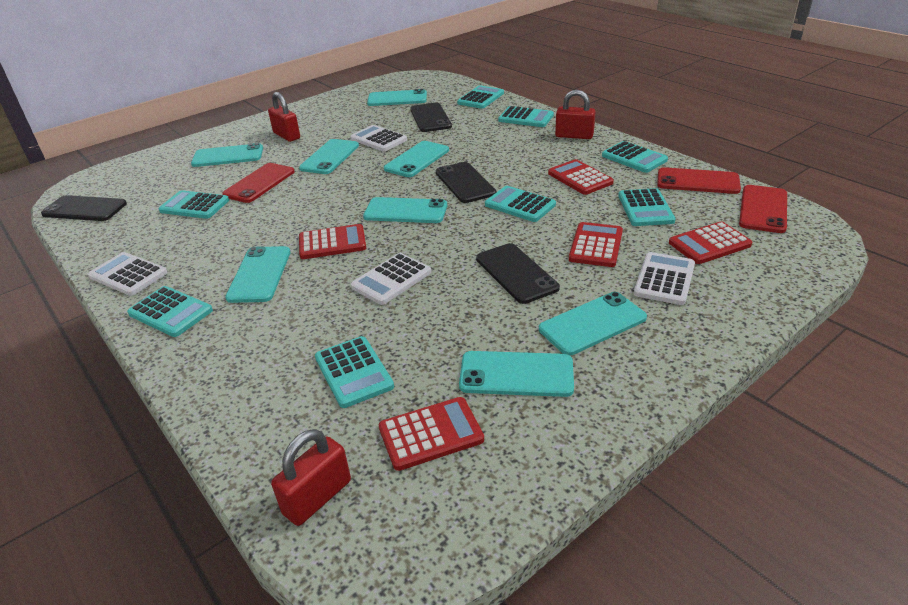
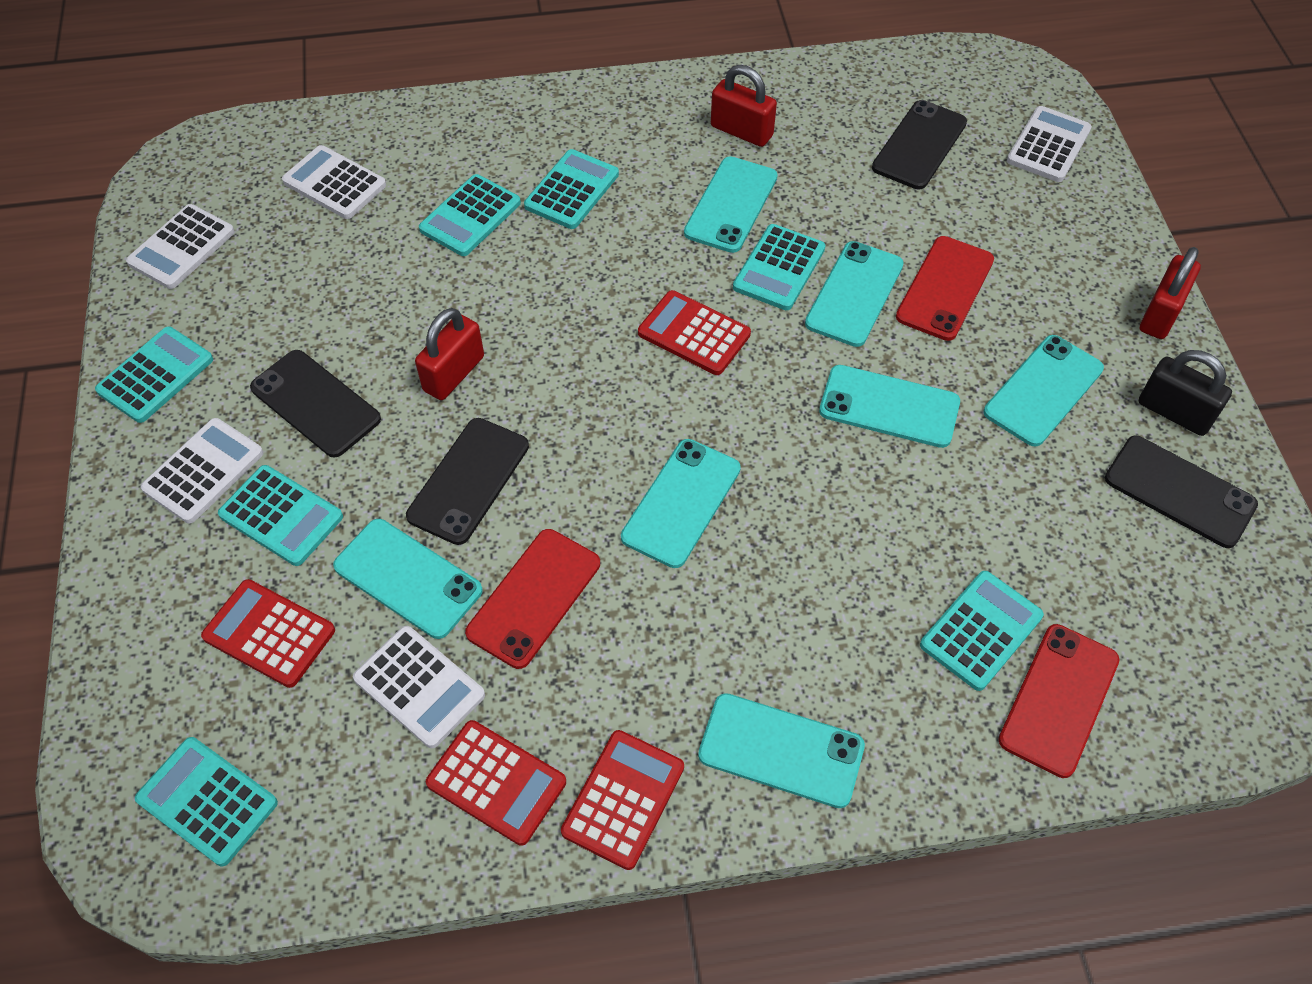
black padlock: 0 -> 1
red calculator: 5 -> 4
turquoise calculator: 8 -> 7
turquoise phone: 8 -> 7
white calculator: 4 -> 5

